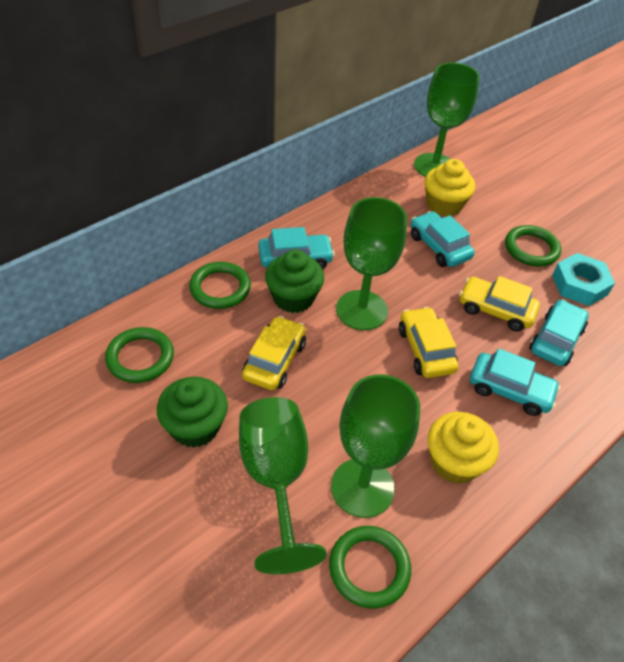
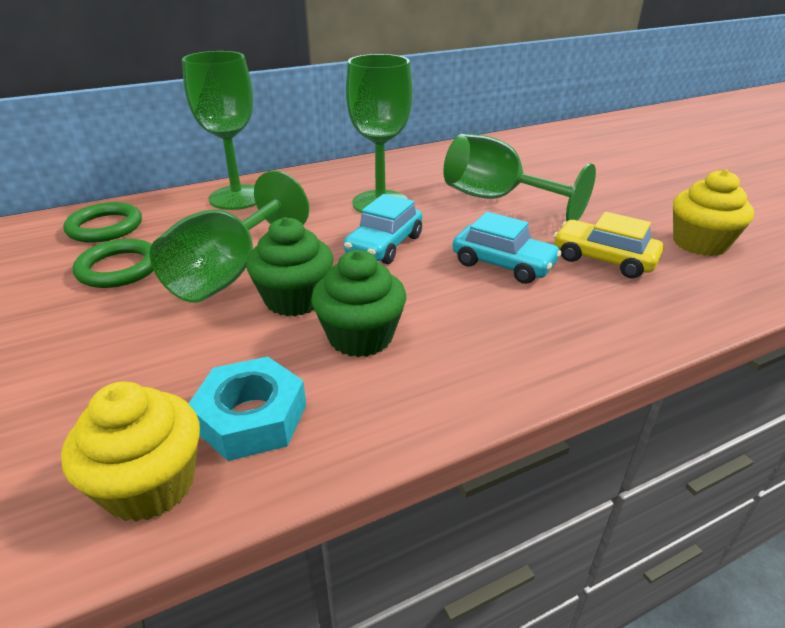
green ring: 4 -> 2
turquoise car: 4 -> 2
yellow car: 3 -> 1

